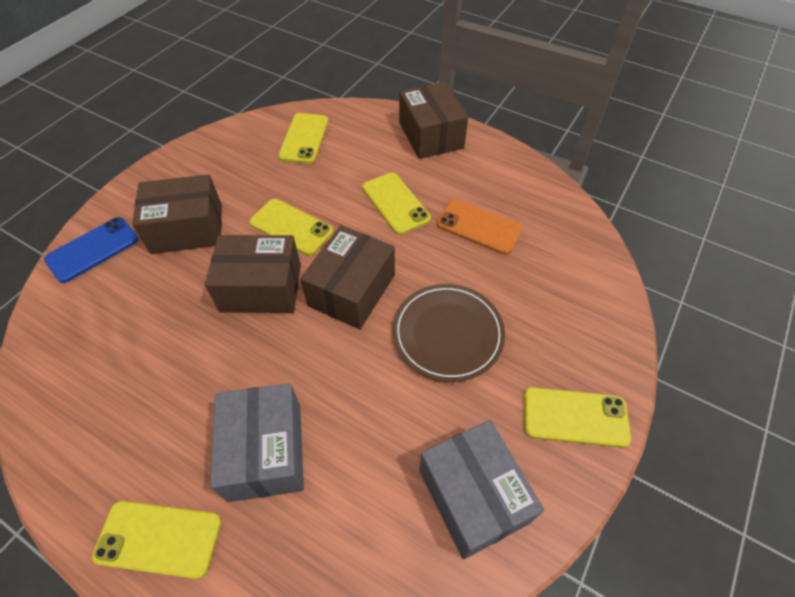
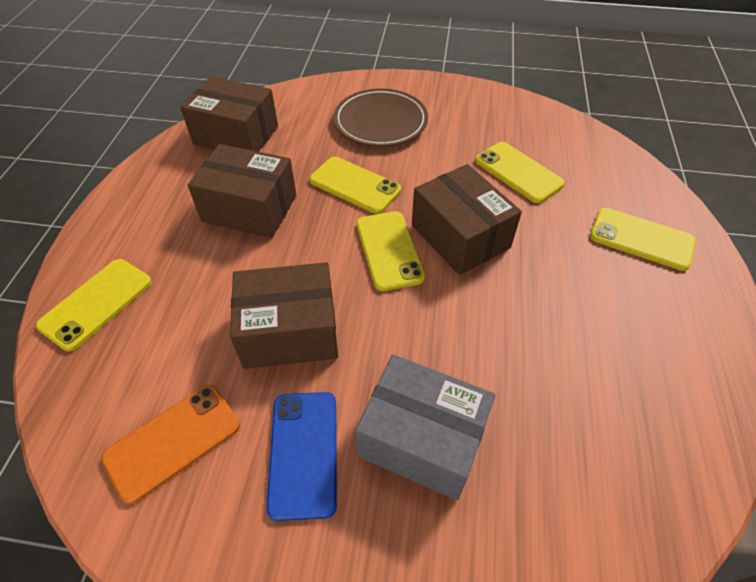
grey box: 2 -> 1

